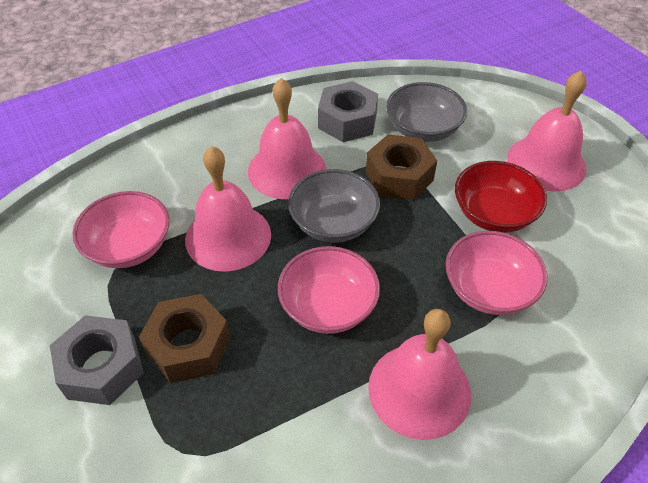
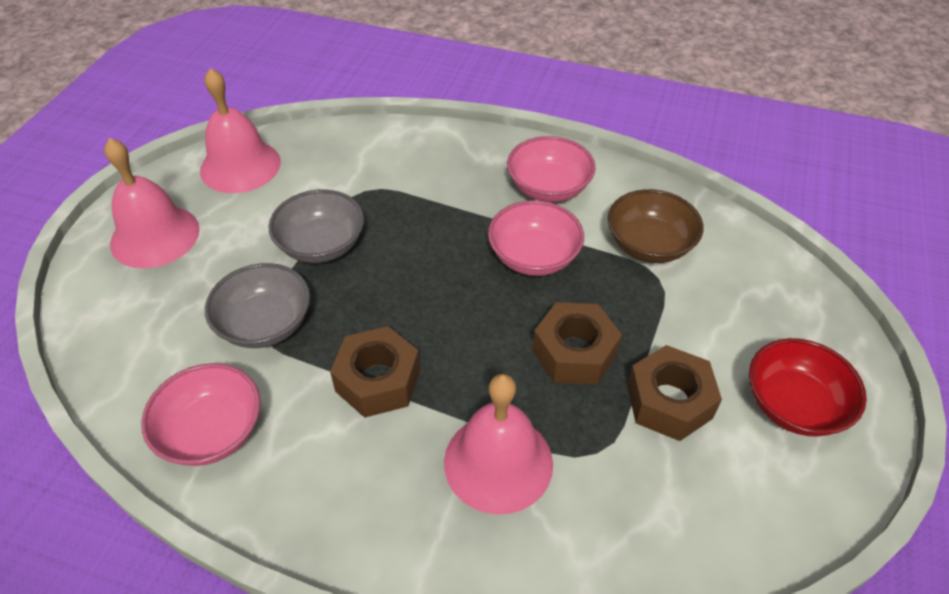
brown bowl: 0 -> 1
brown nut: 2 -> 3
grey nut: 2 -> 0
pink bell: 4 -> 3

